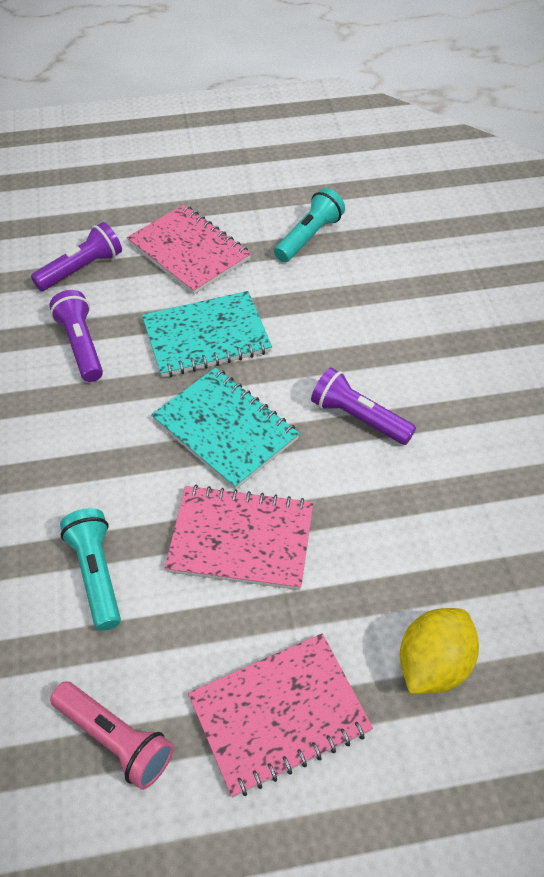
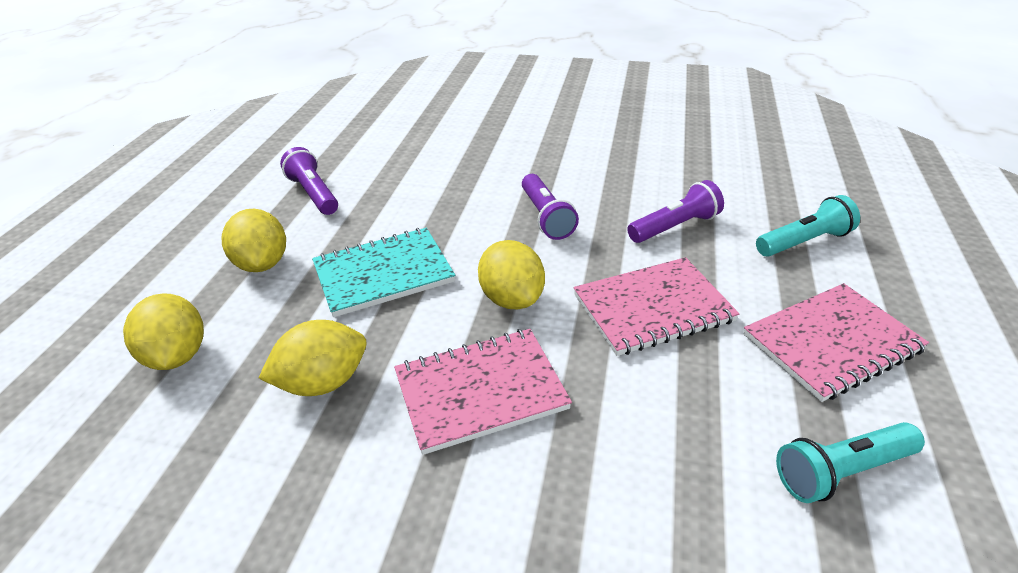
pink flashlight: 1 -> 0
turquoise notebook: 2 -> 1
yellow lemon: 1 -> 4

